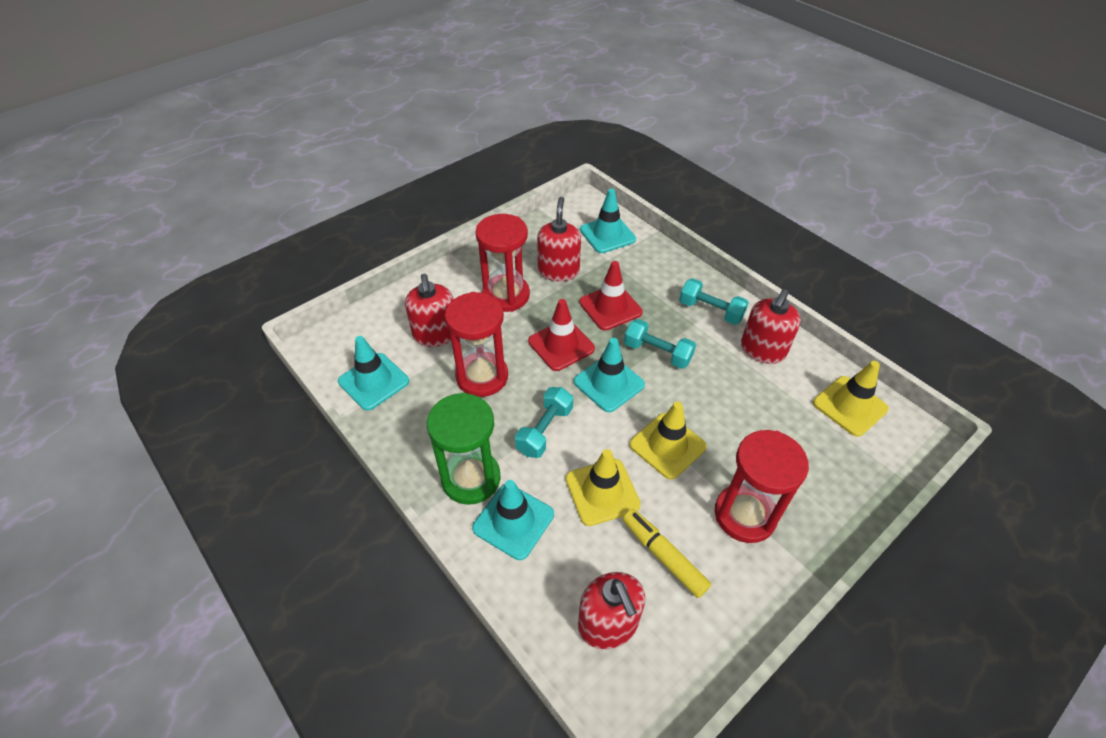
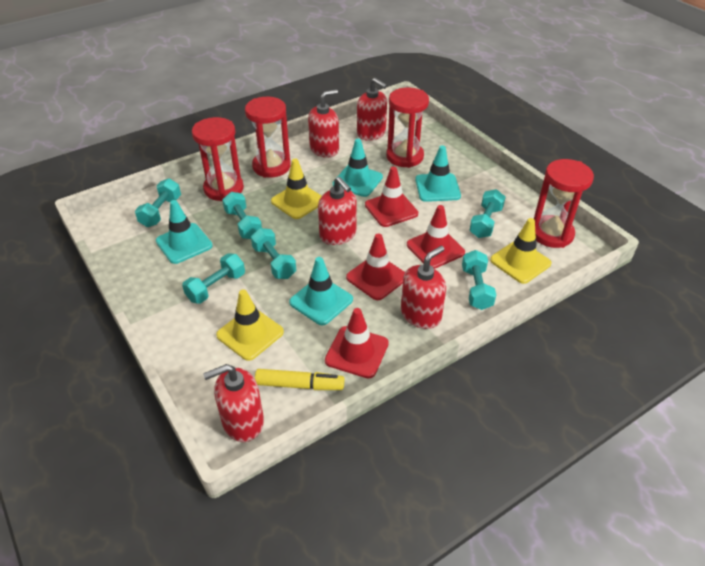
green hourglass: 1 -> 0
red hourglass: 3 -> 4
red soap dispenser: 4 -> 5
red traffic cone: 2 -> 4
turquoise dumbbell: 3 -> 6

